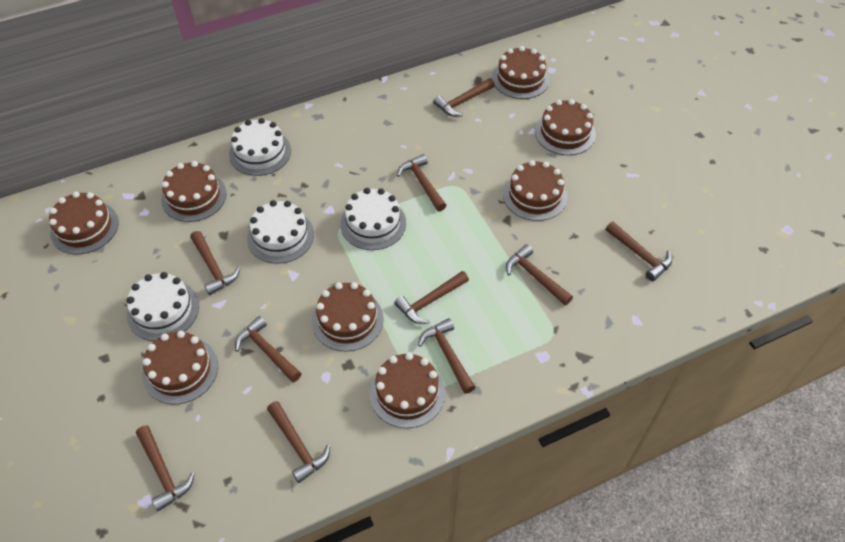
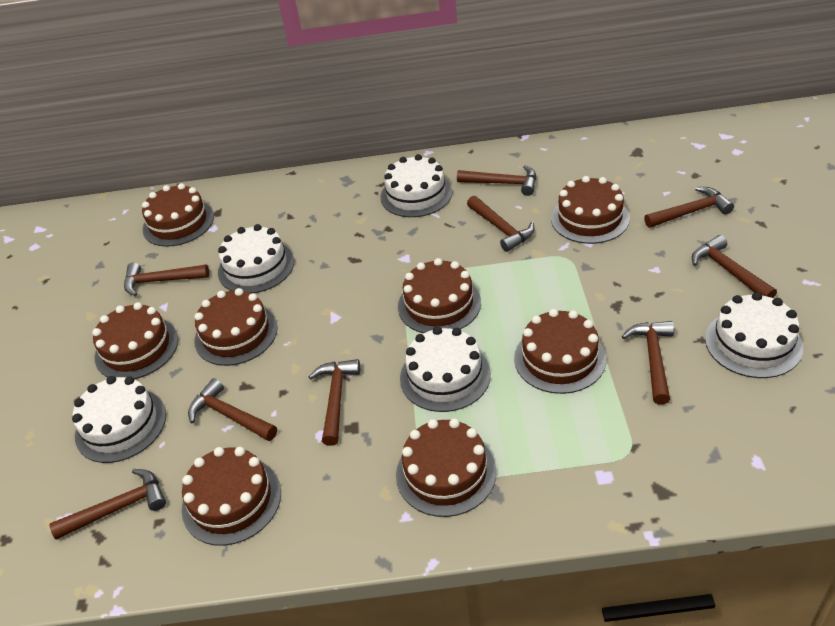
brown hammer: 10 -> 9
white cake: 4 -> 5

